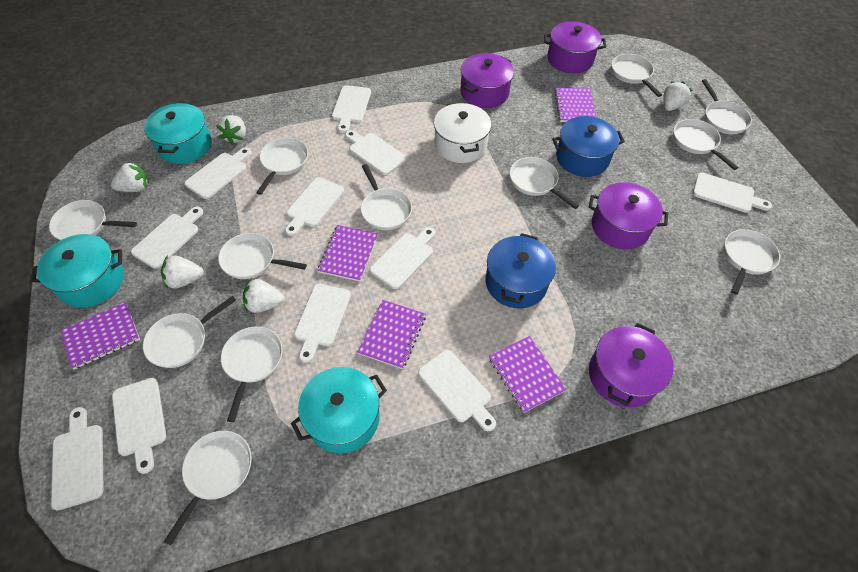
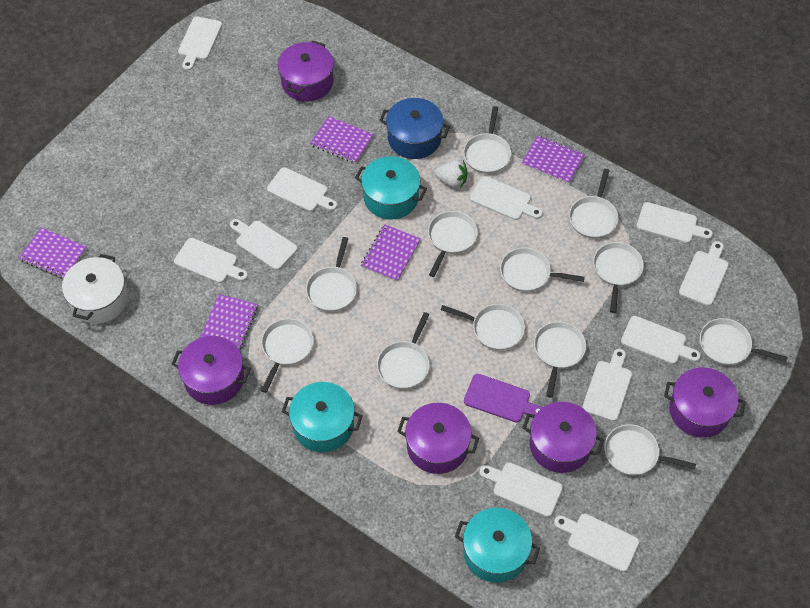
blue pot: 2 -> 1
purple cutting board: 0 -> 1
purple pot: 4 -> 5
white strawberry: 5 -> 1

